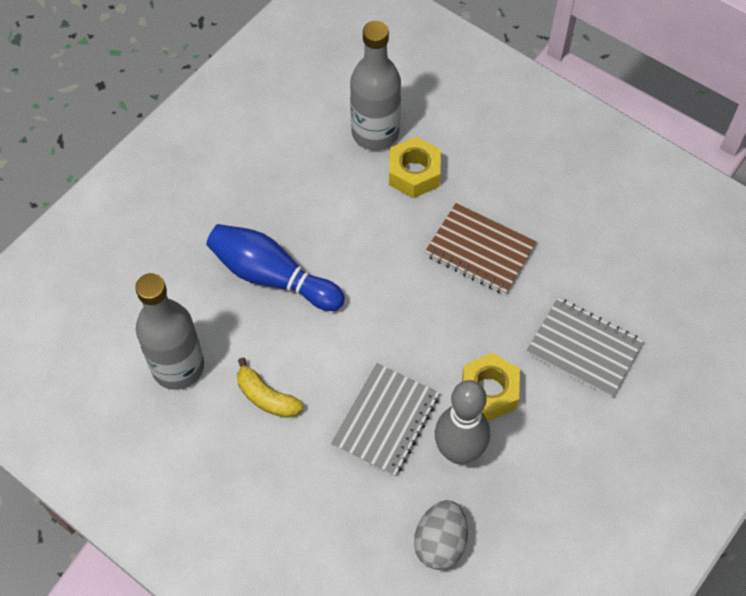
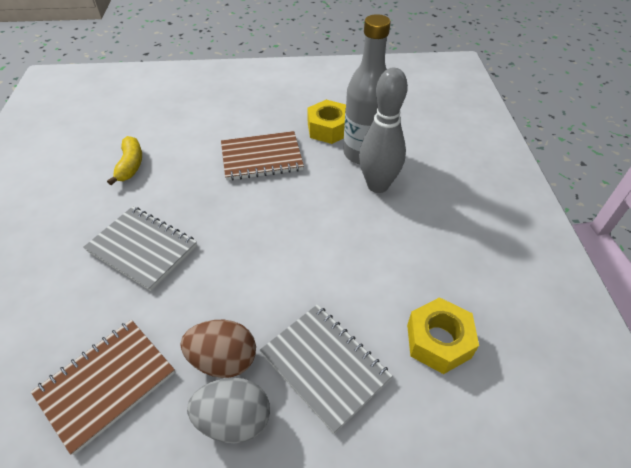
blue bowling pin: 1 -> 0
brown egg: 0 -> 1
brown notebook: 1 -> 2
grey bottle: 2 -> 1

